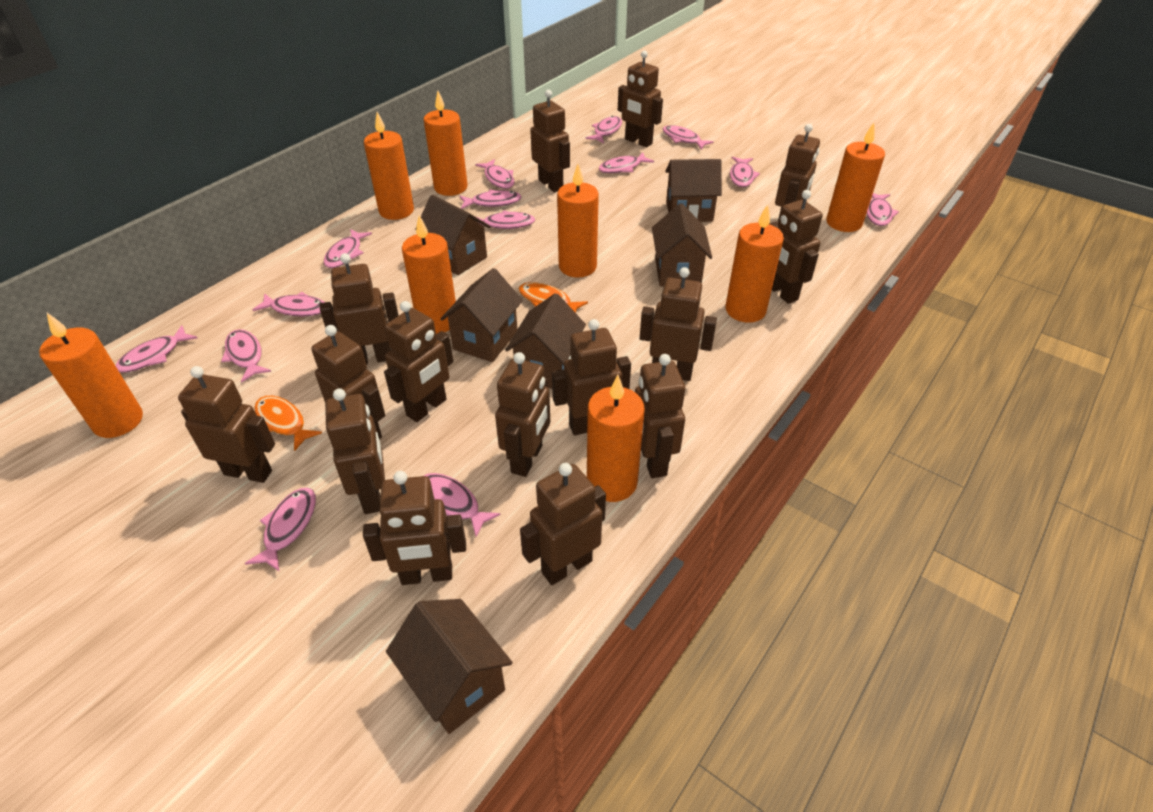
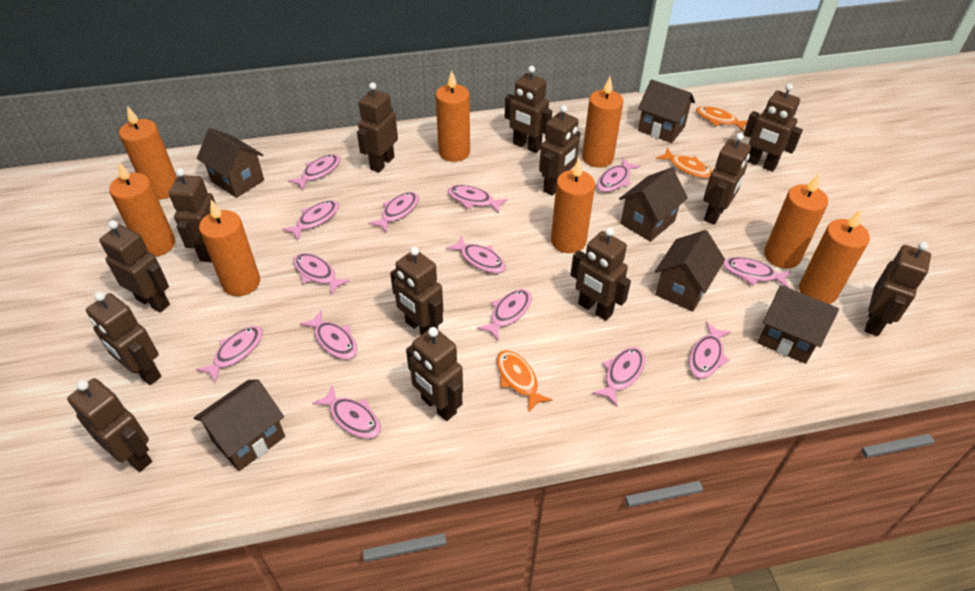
brown robot: 15 -> 13
orange fish: 2 -> 3

